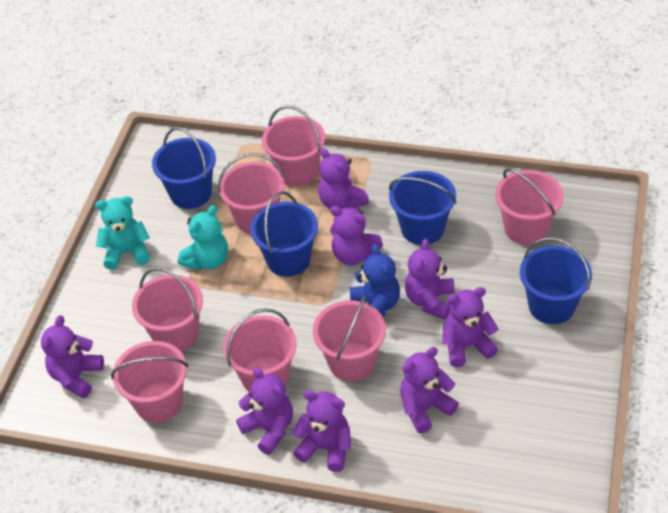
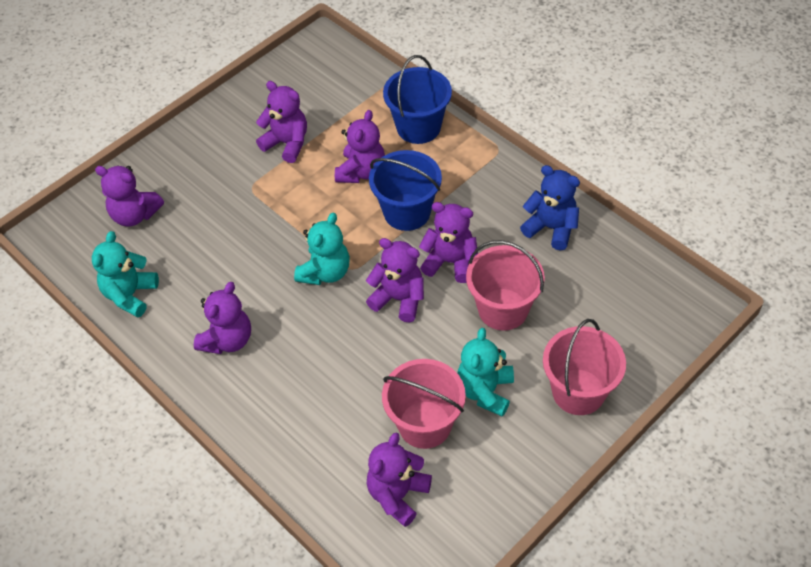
blue bucket: 4 -> 2
pink bucket: 7 -> 3
purple teddy bear: 8 -> 7
turquoise teddy bear: 2 -> 3

